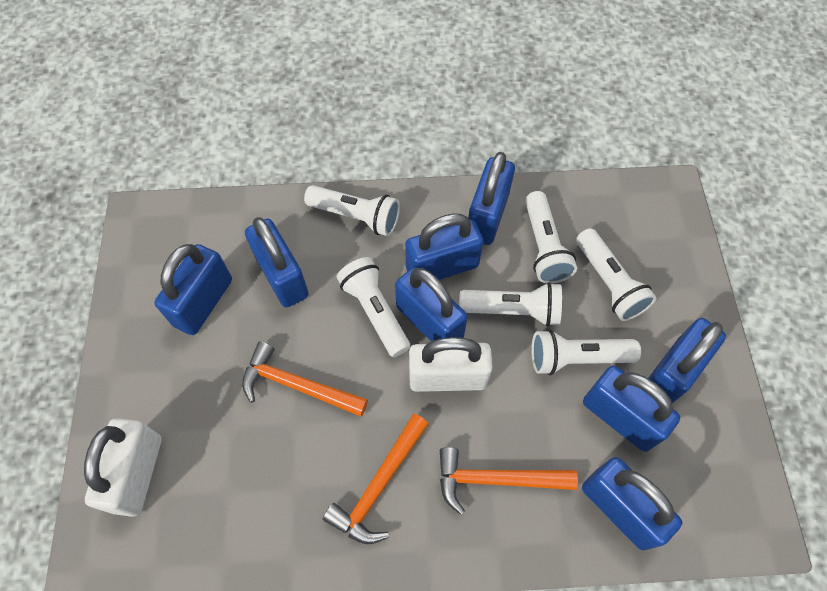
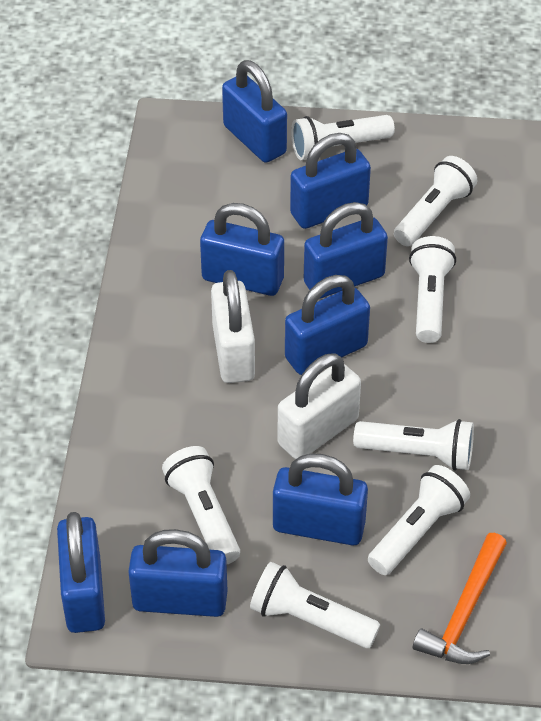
orange hammer: 3 -> 1
white flashlight: 6 -> 7

